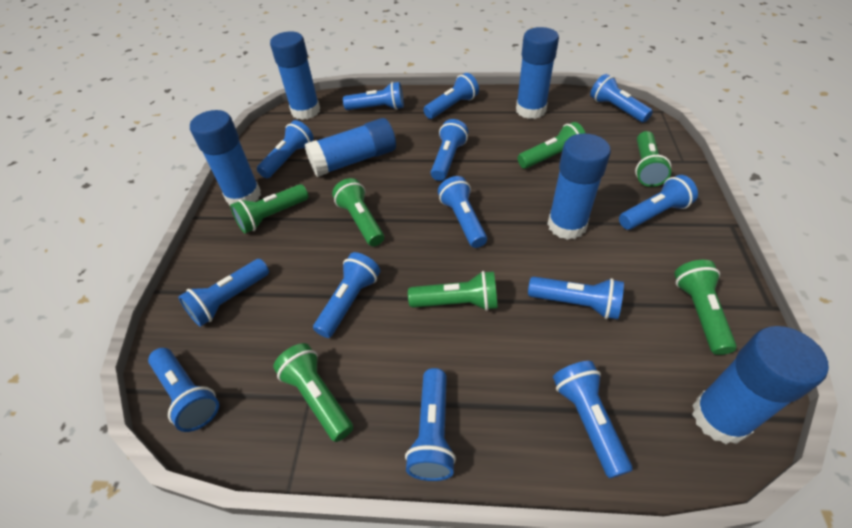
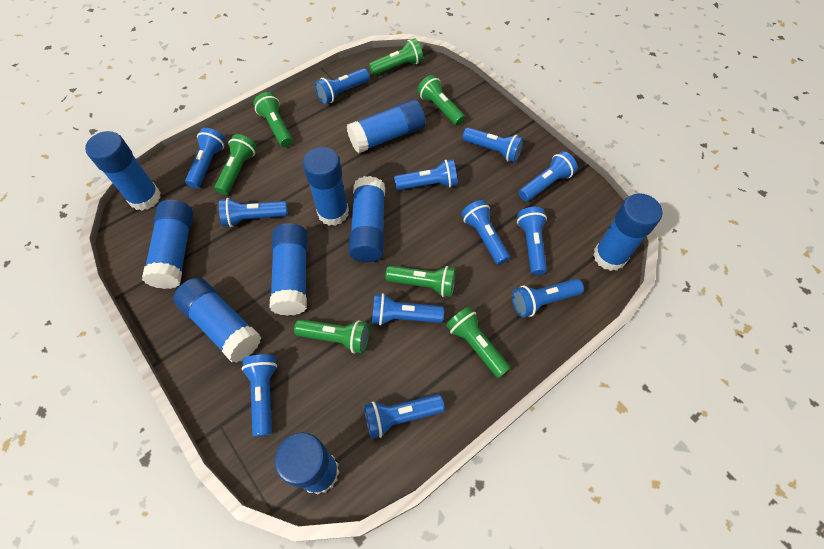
blue flashlight: 13 -> 12
blue glue stick: 6 -> 9

